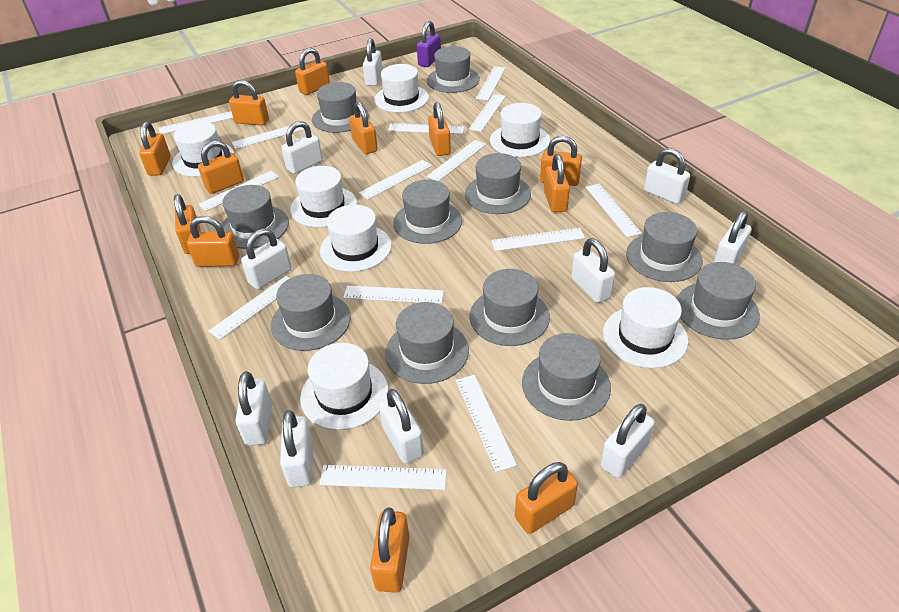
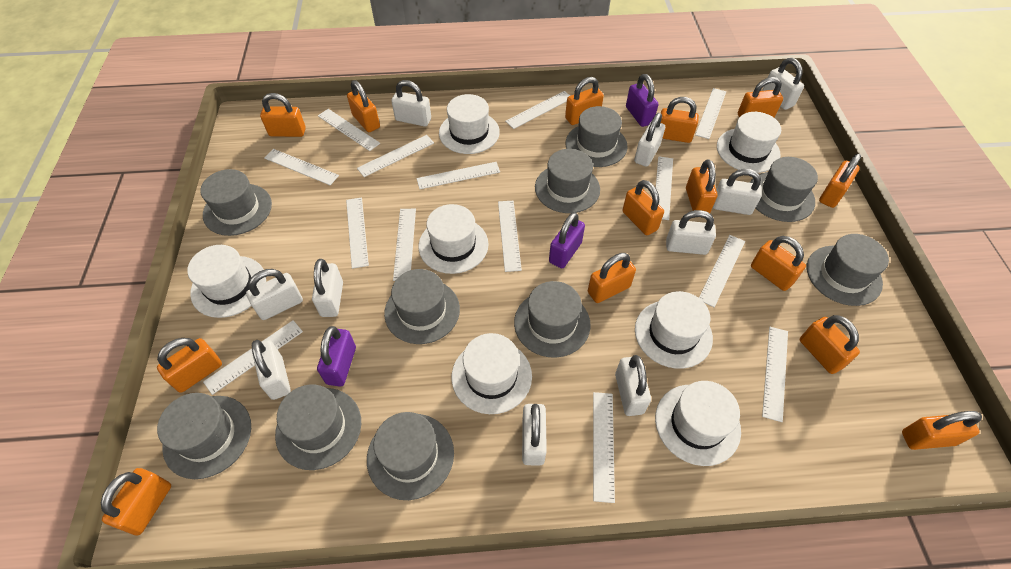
grey hat: 11 -> 10
orange padlock: 12 -> 14
purple padlock: 1 -> 3

